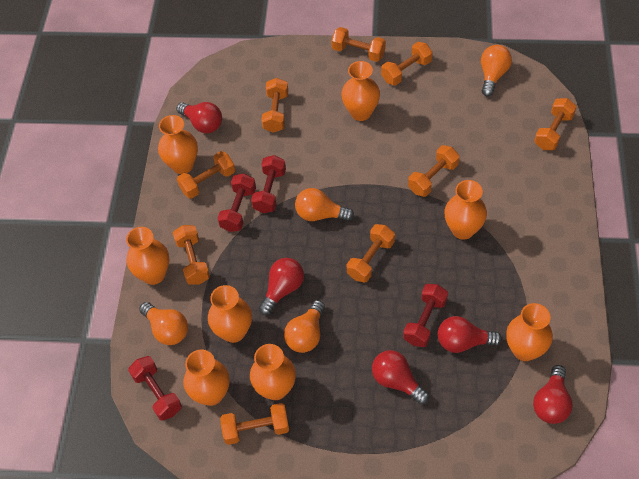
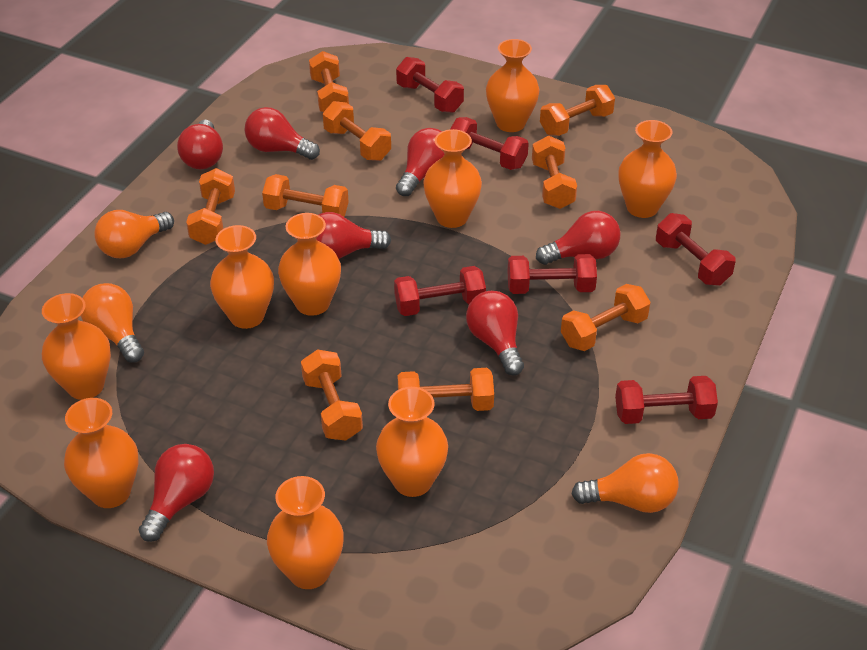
orange light bulb: 4 -> 3
orange vase: 8 -> 9
red dumbbell: 4 -> 6
red light bulb: 5 -> 7

